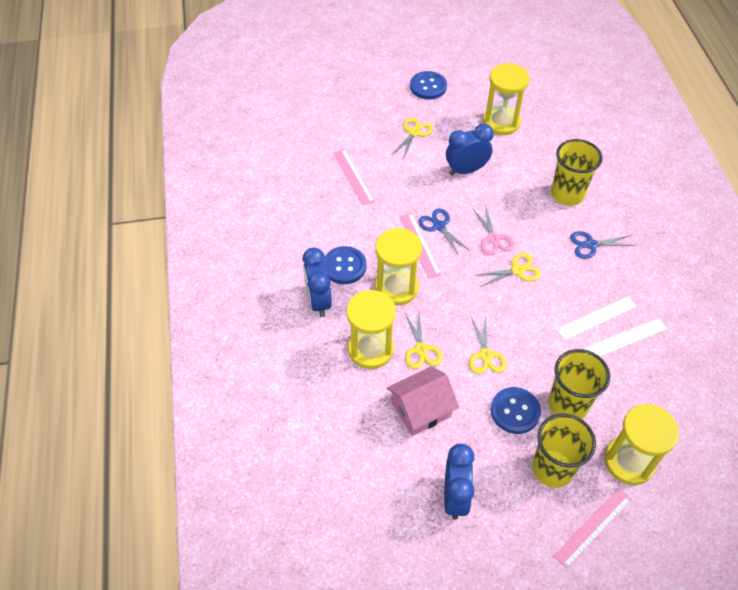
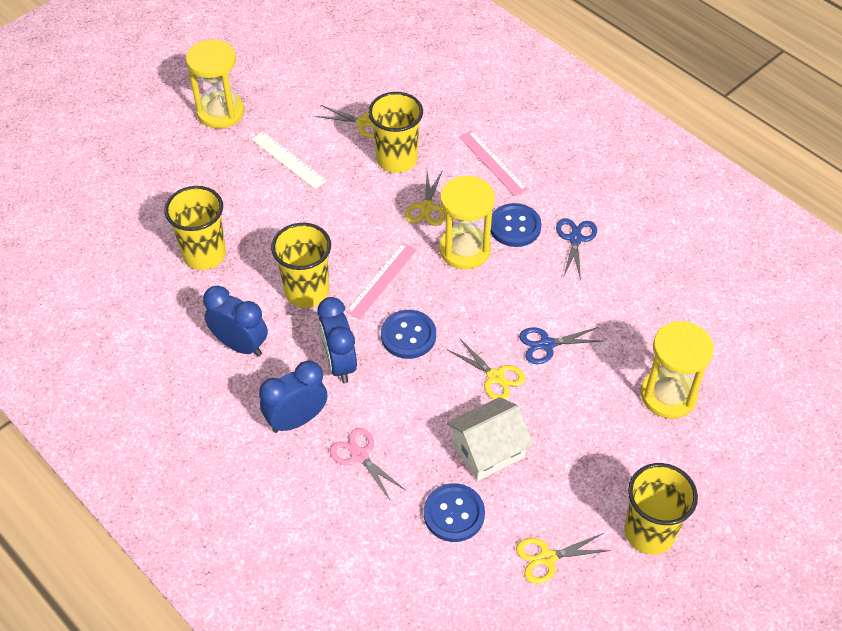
pink house: 1 -> 0
pink ruler: 3 -> 2
white house: 0 -> 1
white ruler: 2 -> 1
yellow cup: 3 -> 4
yellow hourglass: 4 -> 3

